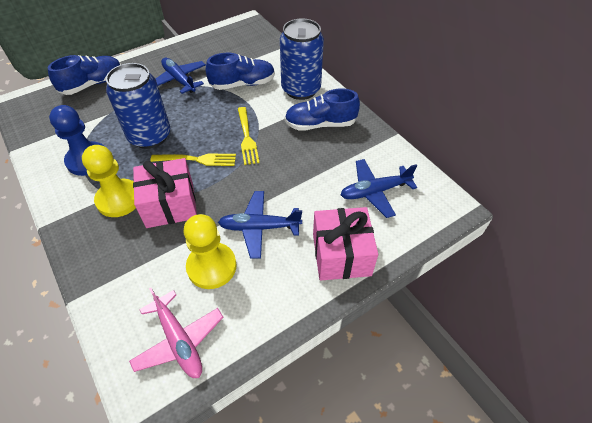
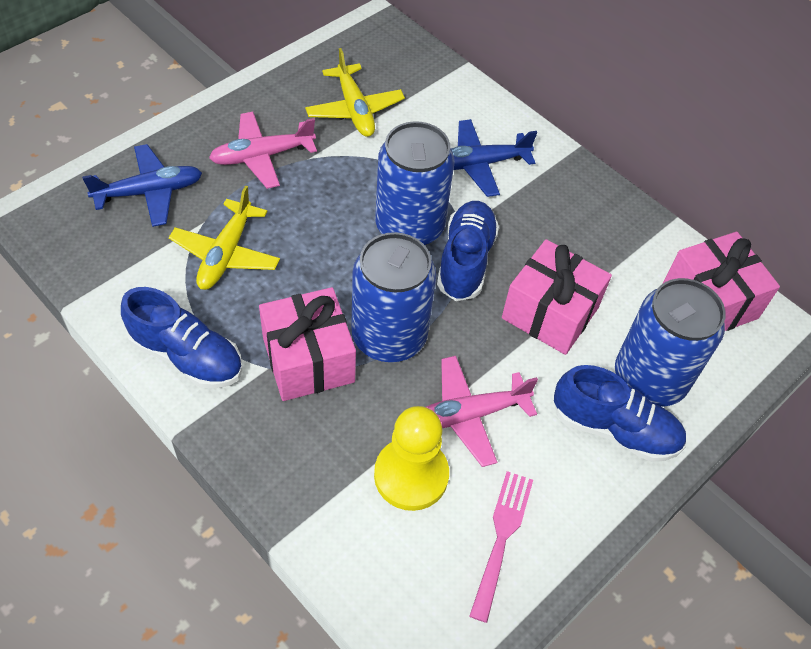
blue can: 2 -> 3
blue pawn: 1 -> 0
blue plane: 3 -> 2
pink fork: 0 -> 1
pink gift: 2 -> 3
pink plane: 1 -> 2
yellow fork: 2 -> 0
yellow pawn: 2 -> 1
yellow plane: 0 -> 2

